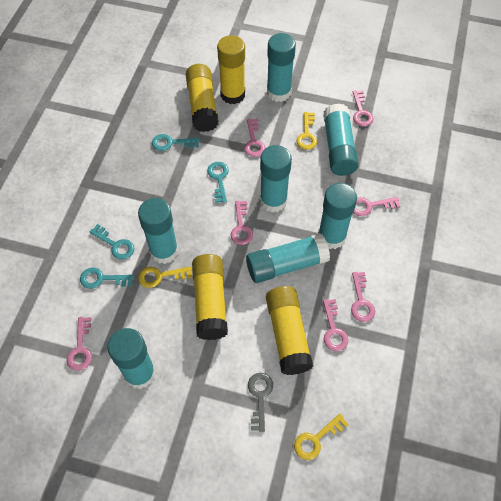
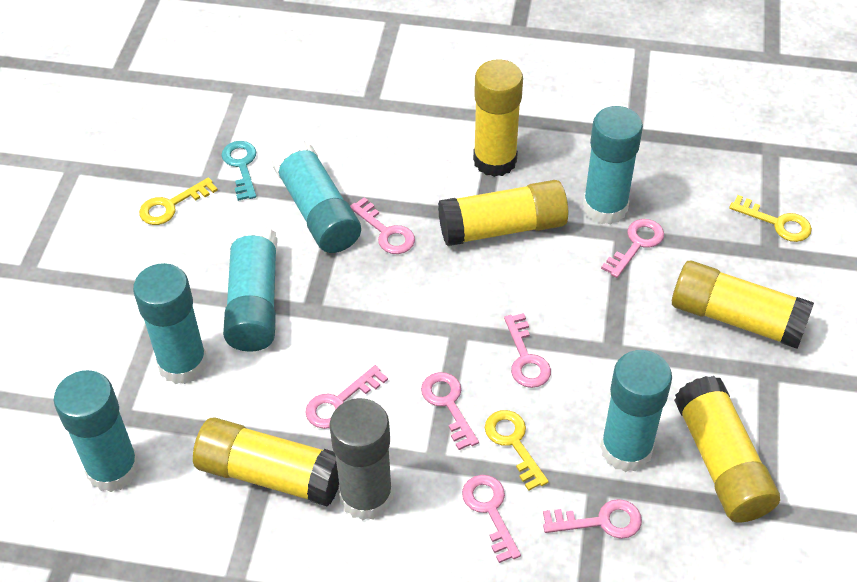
grey glue stick: 0 -> 1
grey key: 1 -> 0
turquoise glue stick: 7 -> 6
turquoise key: 4 -> 1
yellow glue stick: 4 -> 5

